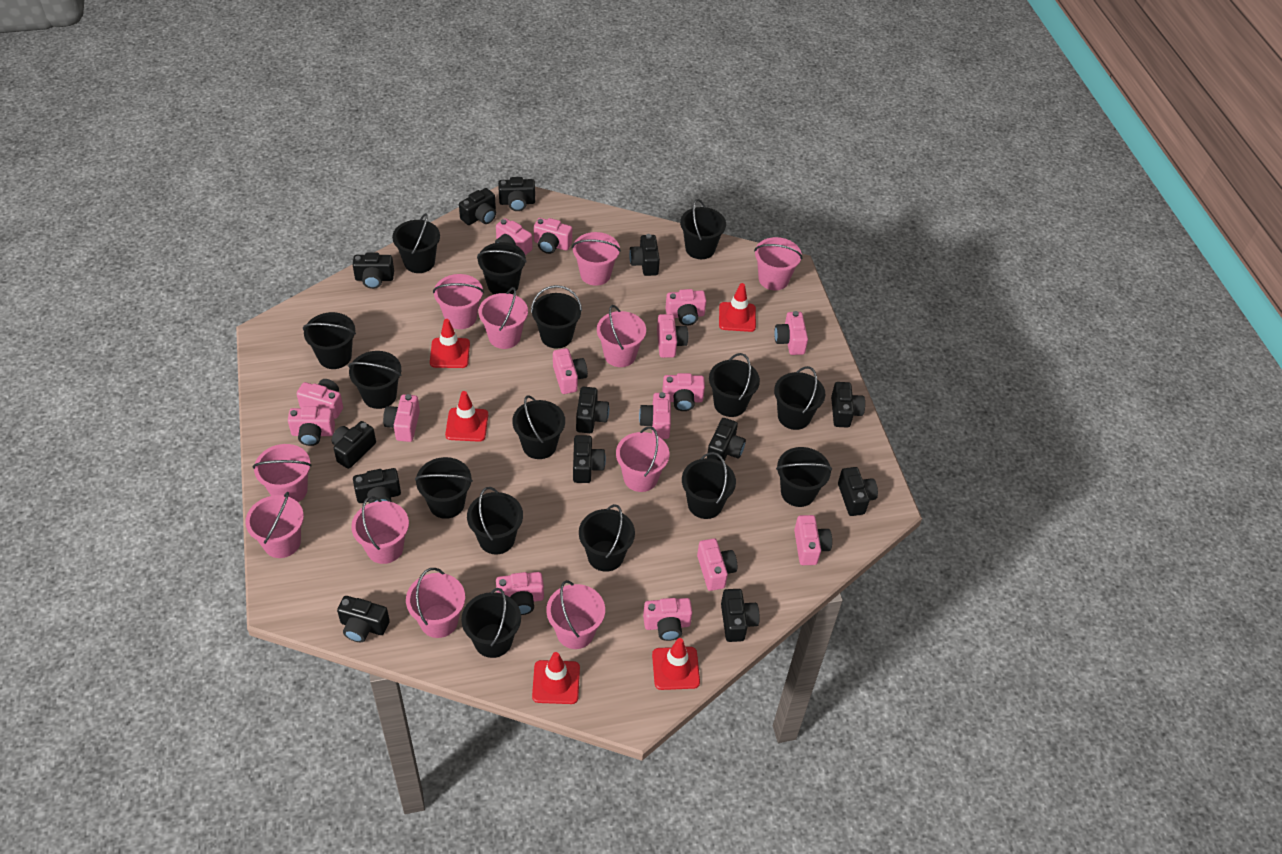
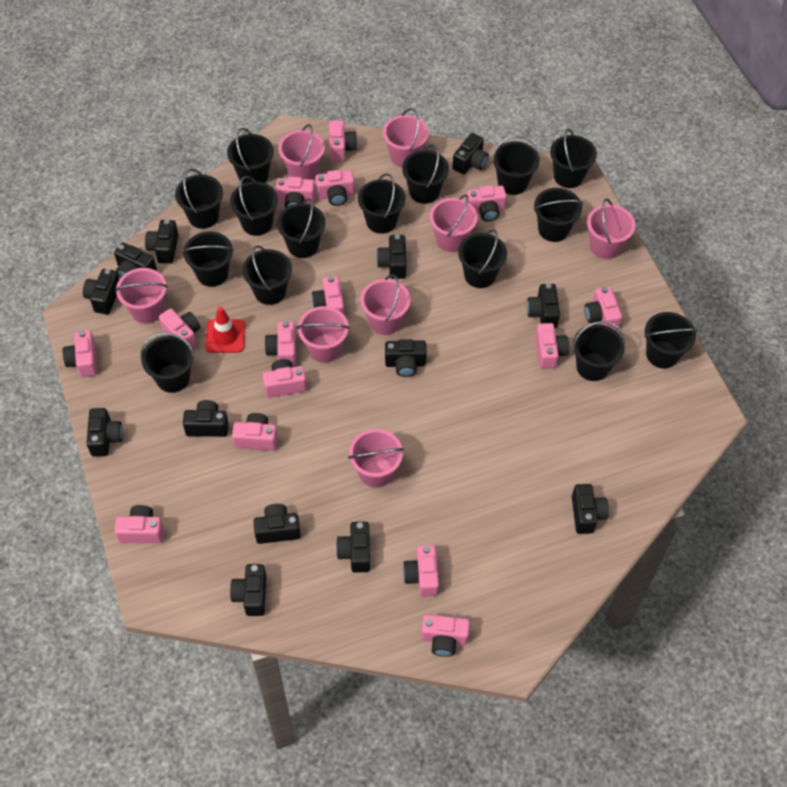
pink bucket: 11 -> 8
red traffic cone: 5 -> 1

